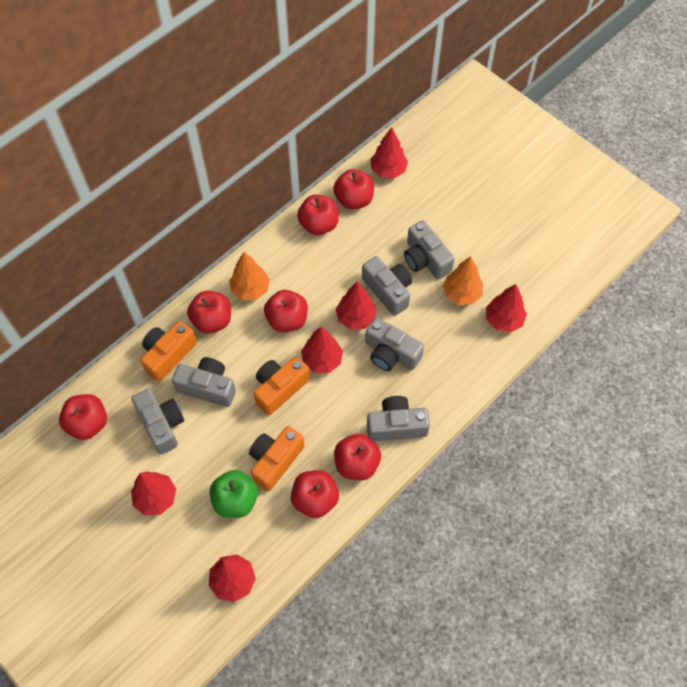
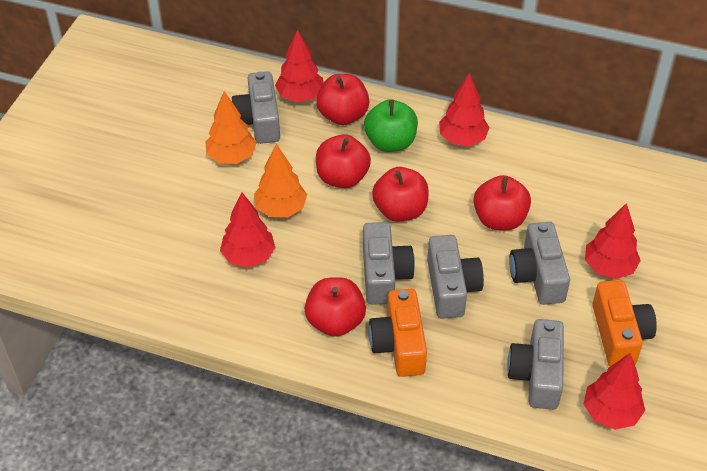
grey camera: 6 -> 5
orange camera: 3 -> 2
red apple: 7 -> 5
red tree: 6 -> 5

